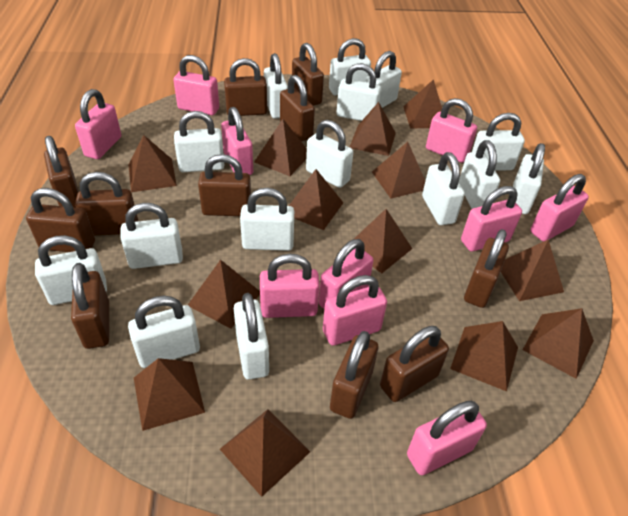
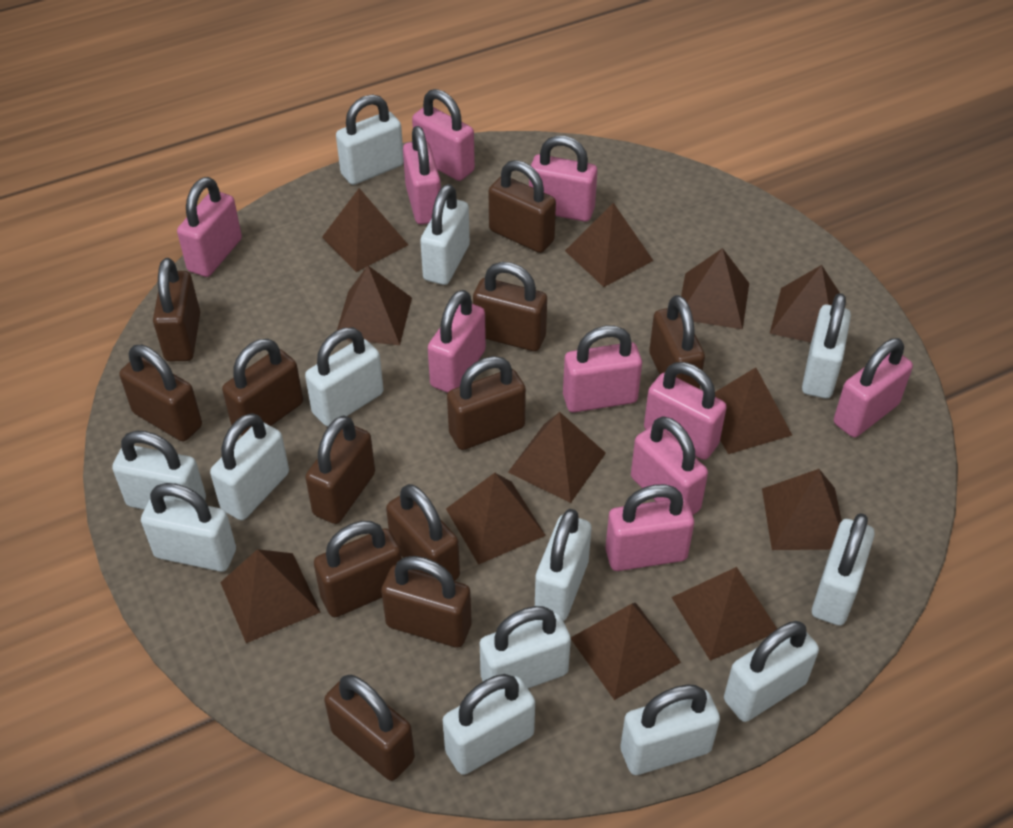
brown padlock: 11 -> 12
brown pyramid: 13 -> 12
white padlock: 15 -> 13

